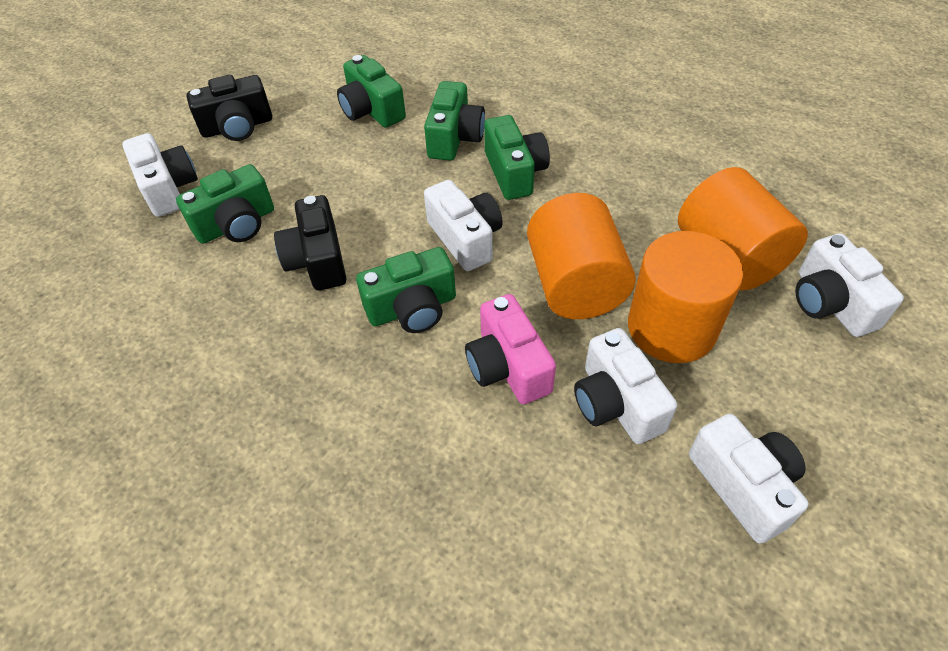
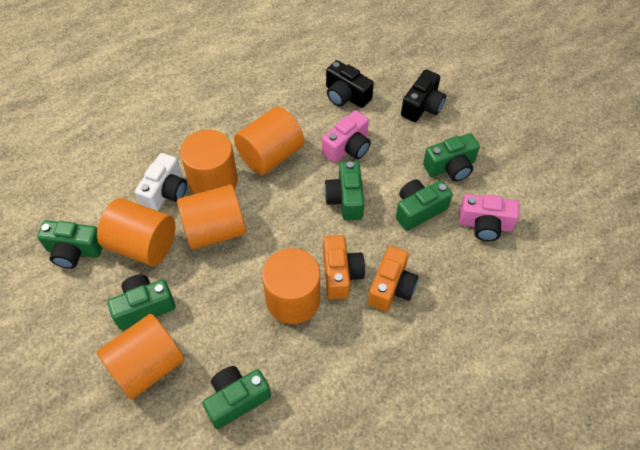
green camera: 5 -> 6
orange camera: 0 -> 2
orange cylinder: 3 -> 6
pink camera: 1 -> 2
white camera: 5 -> 1

